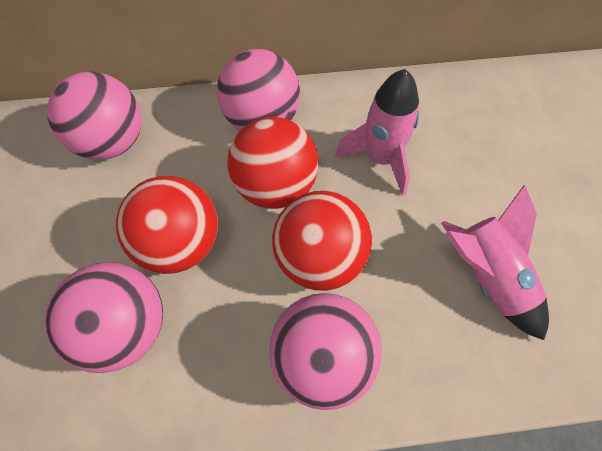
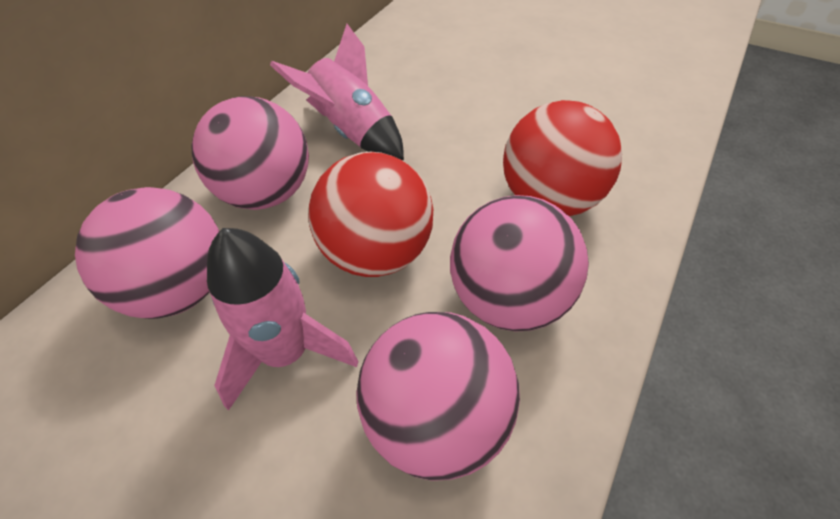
red ball: 3 -> 2

